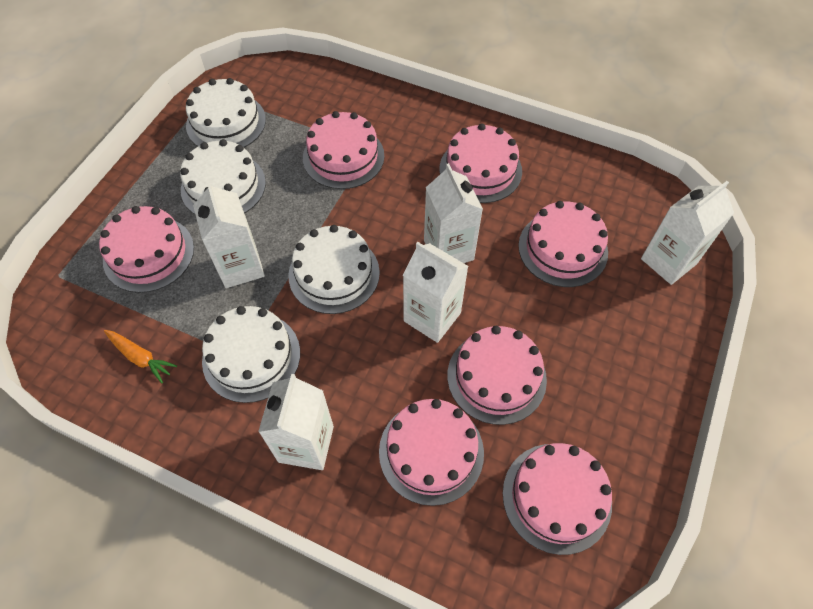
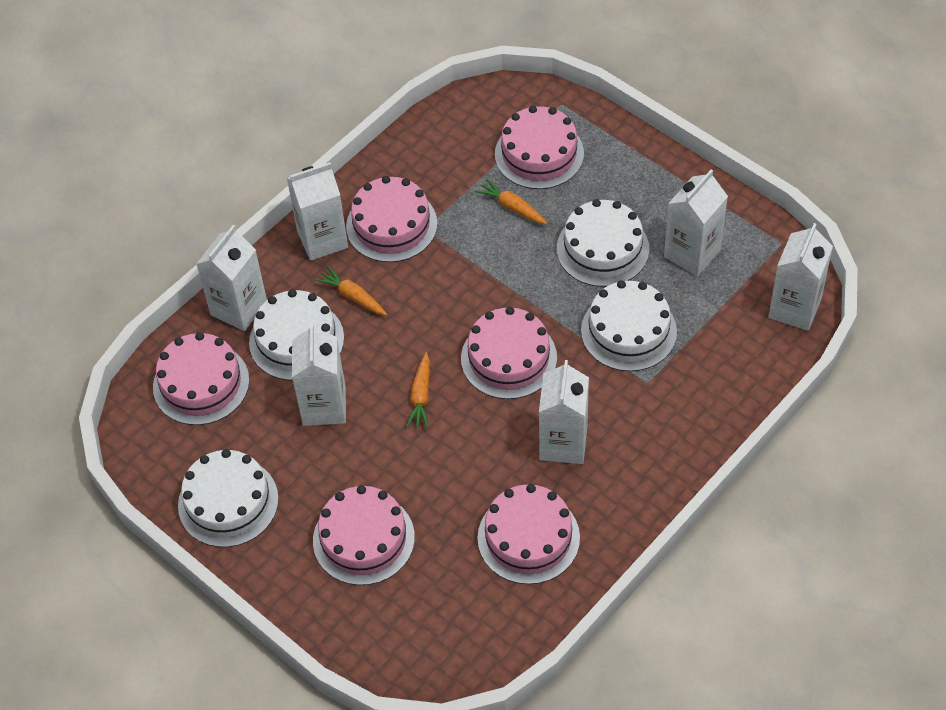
orange carrot: 1 -> 3
pink cake: 7 -> 6
white carton: 5 -> 6

